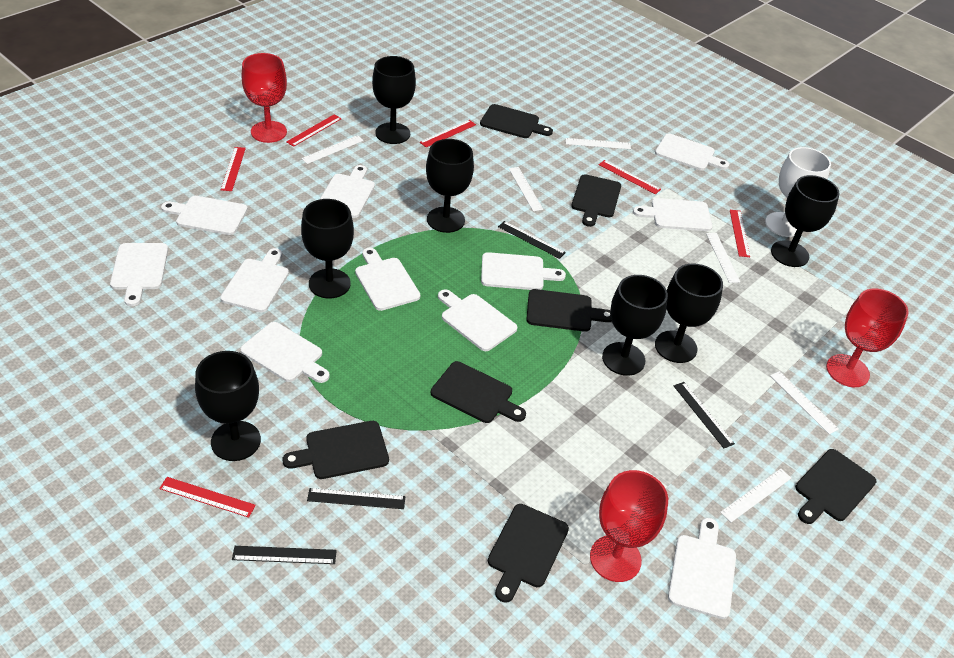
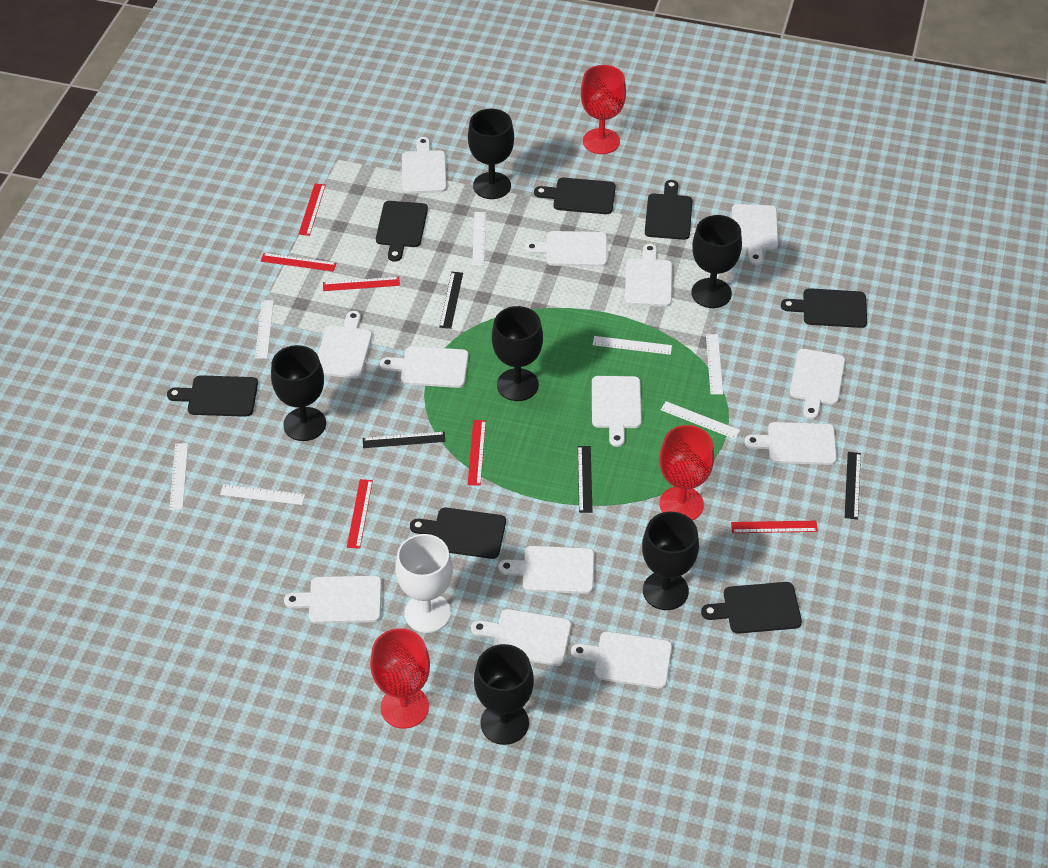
black goblet: 7 -> 6
white cutting board: 11 -> 13
white ruler: 6 -> 7

